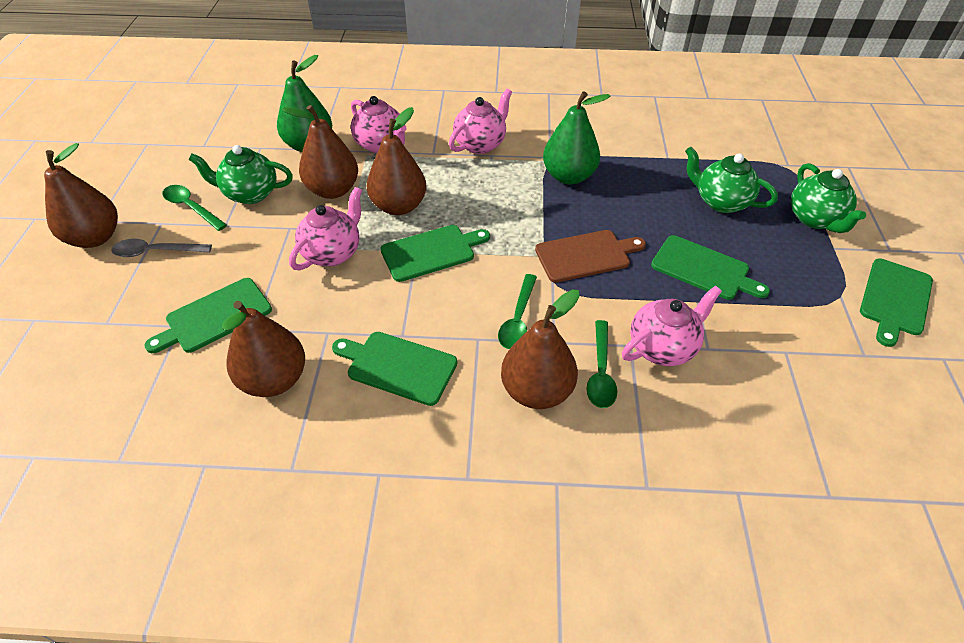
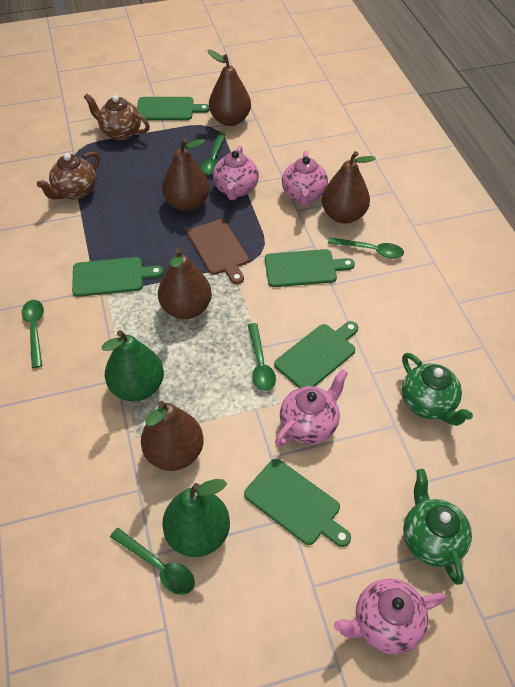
brown teapot: 0 -> 2
green spoon: 3 -> 5
green teapot: 3 -> 2
grey spoon: 1 -> 0

